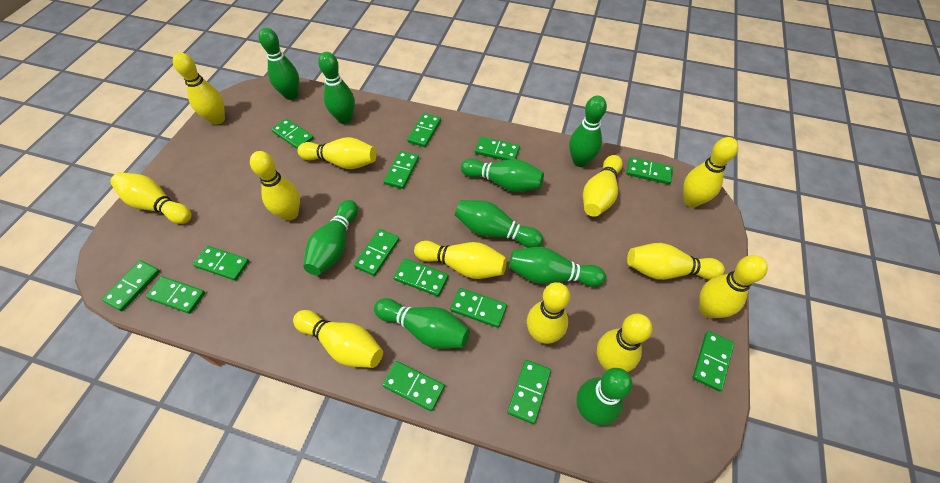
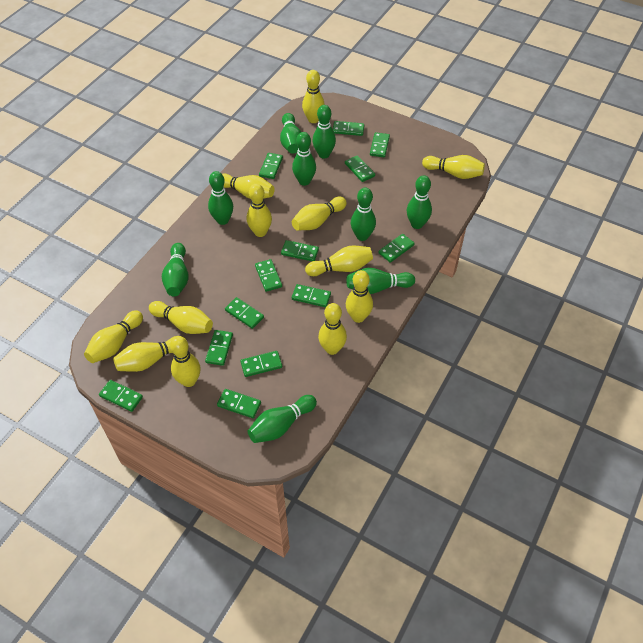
green domino: 14 -> 13

